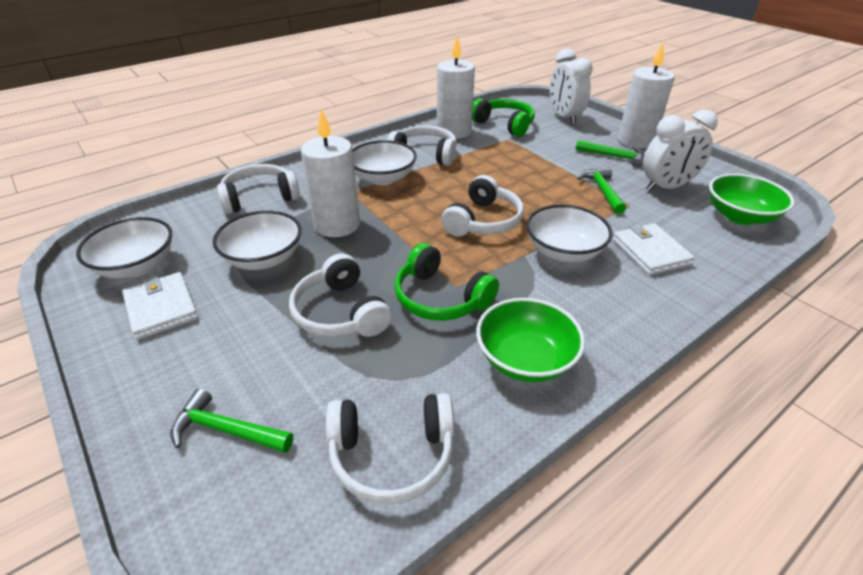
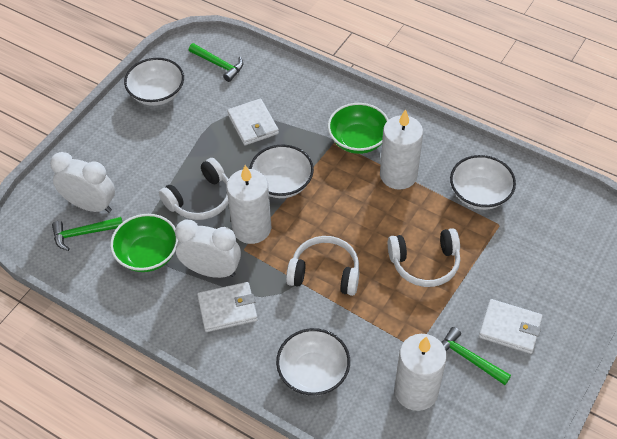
green headphones: 2 -> 0
white headphones: 5 -> 3
white wallet: 2 -> 3

